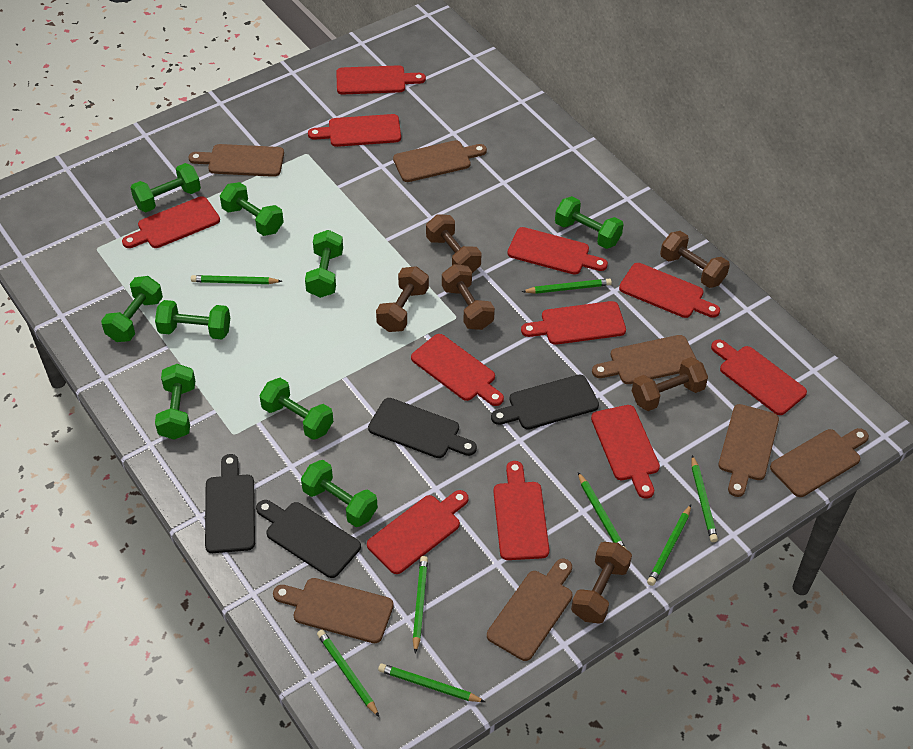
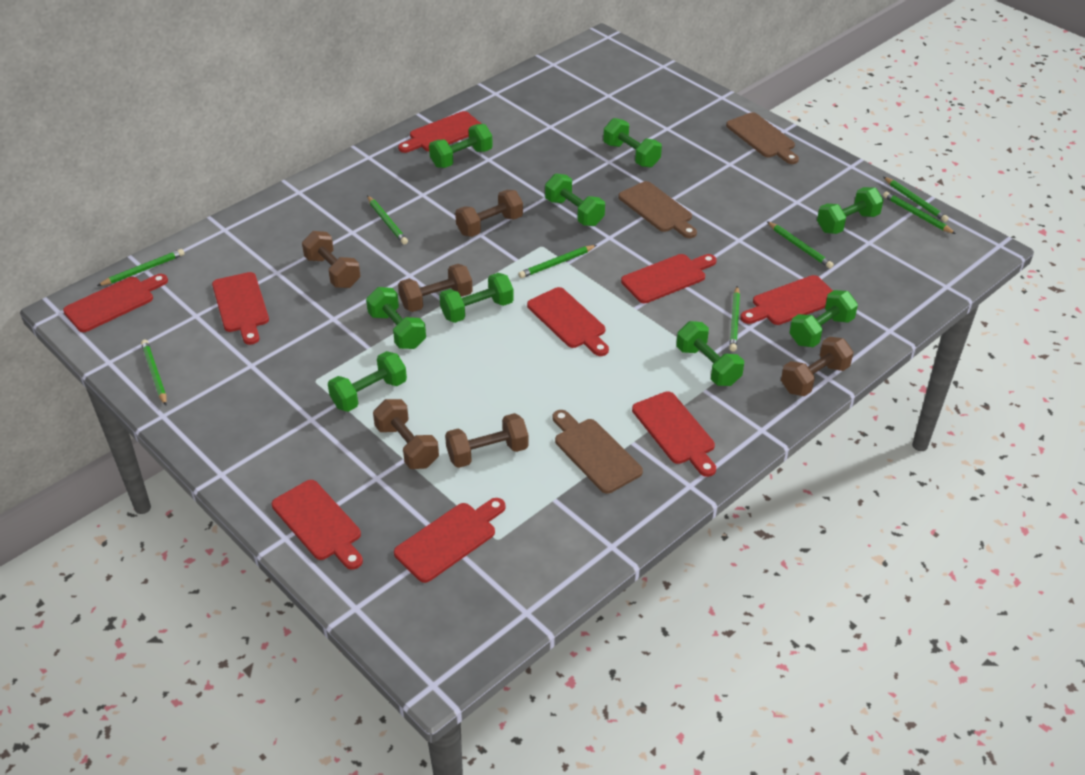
black cutting board: 4 -> 0
brown cutting board: 7 -> 3
red cutting board: 11 -> 9

